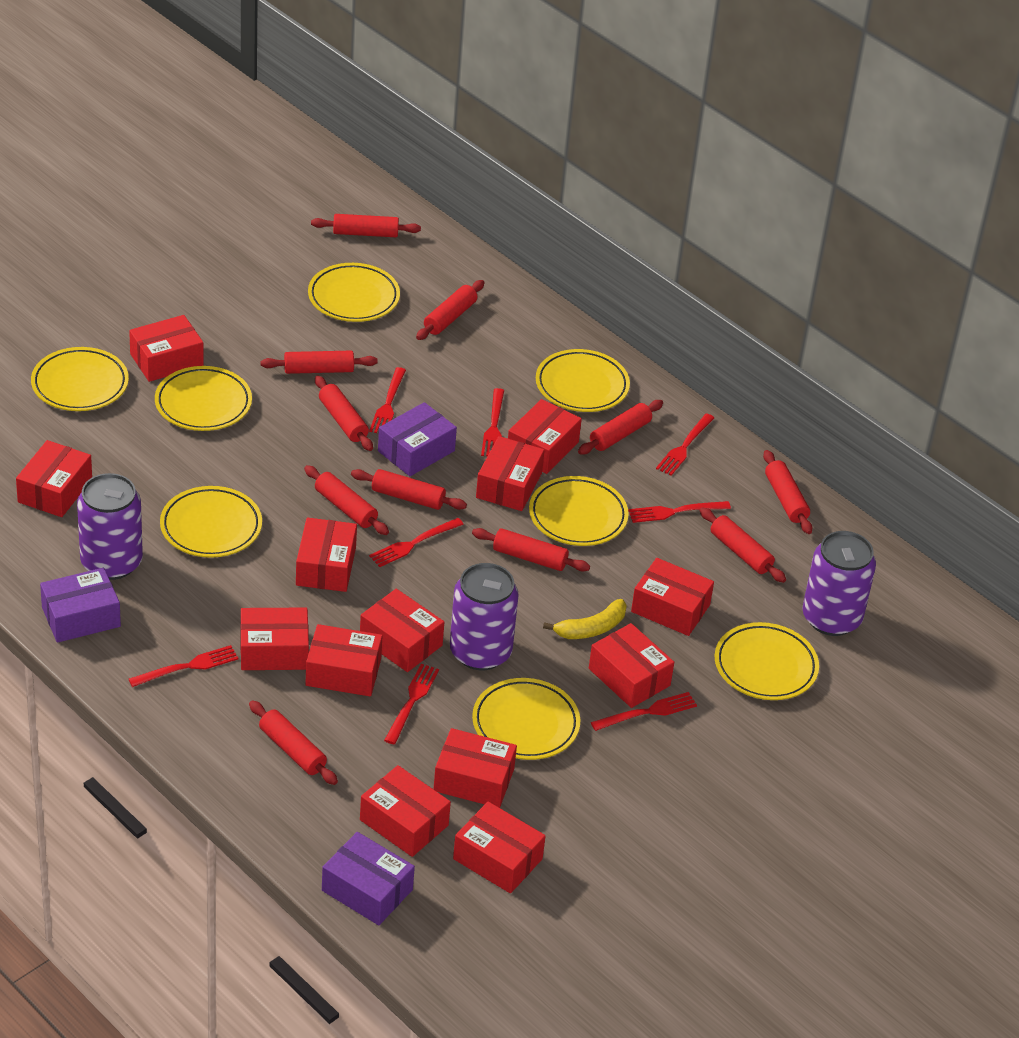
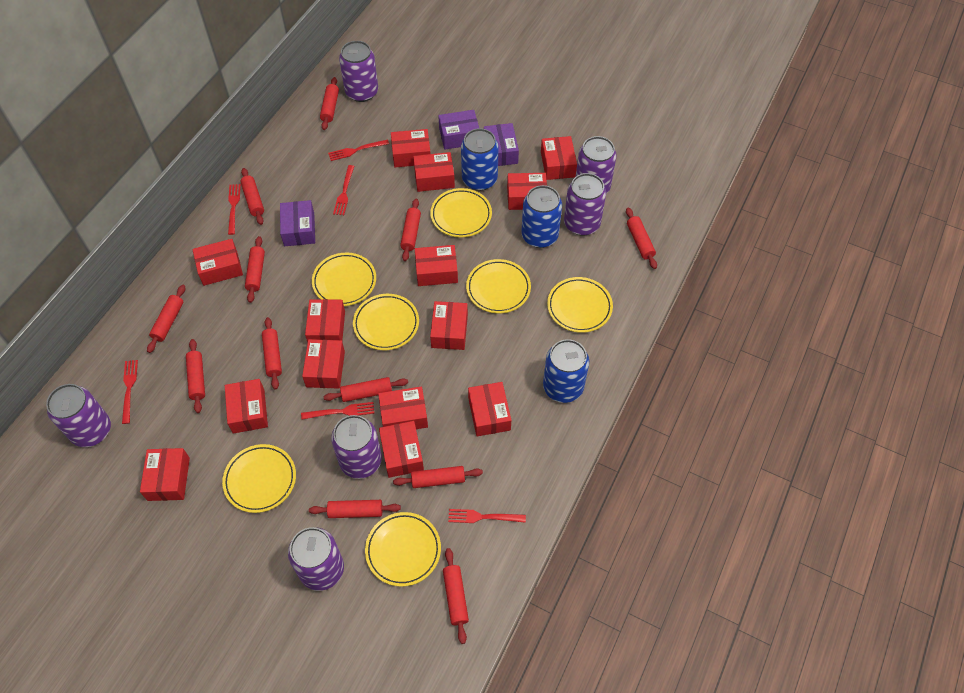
blue can: 0 -> 3
purple can: 3 -> 6
red box: 13 -> 14
red fork: 8 -> 6
red rolling pin: 11 -> 12
yellow banana: 1 -> 0
yellow plate: 8 -> 7

